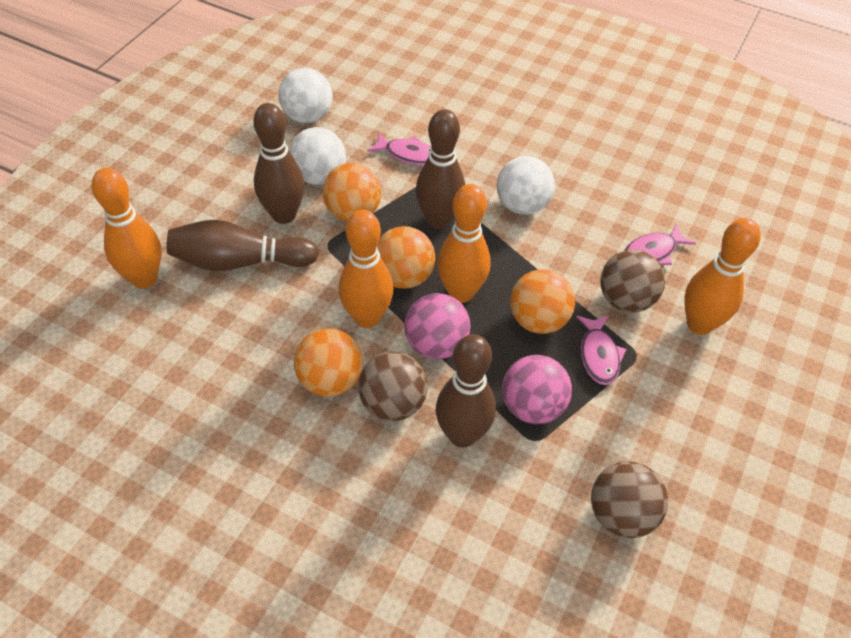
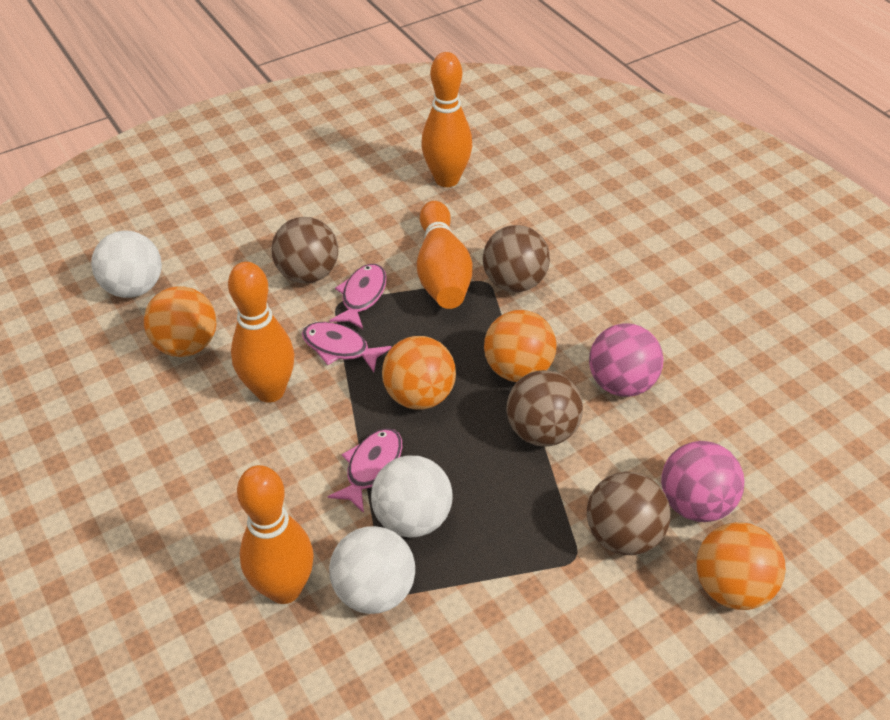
brown ball: 3 -> 4
brown bowling pin: 4 -> 0

